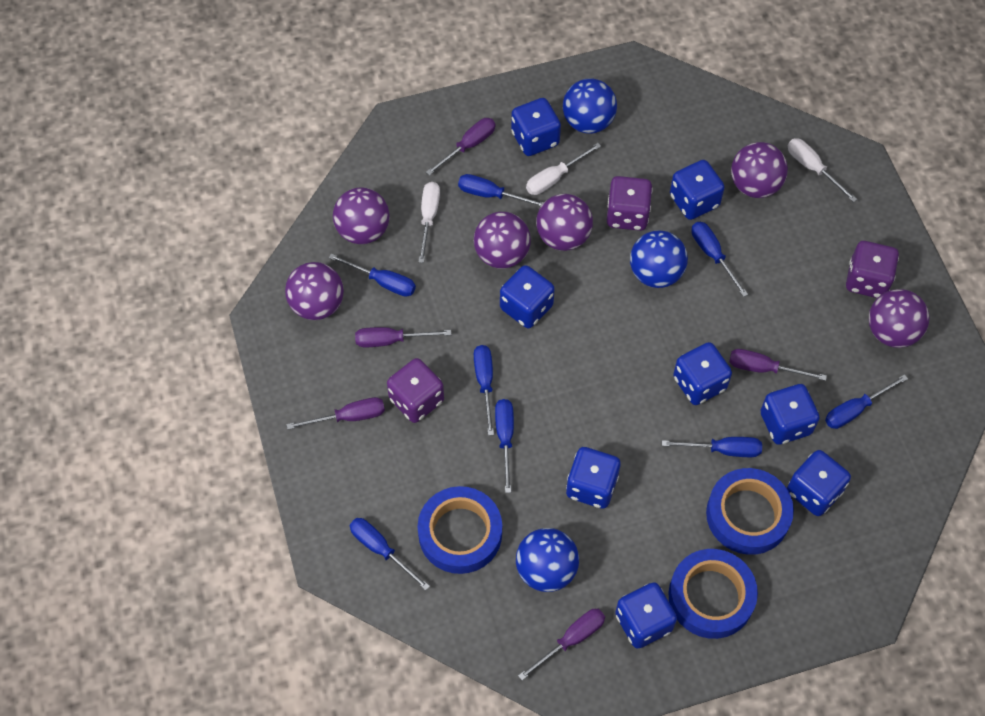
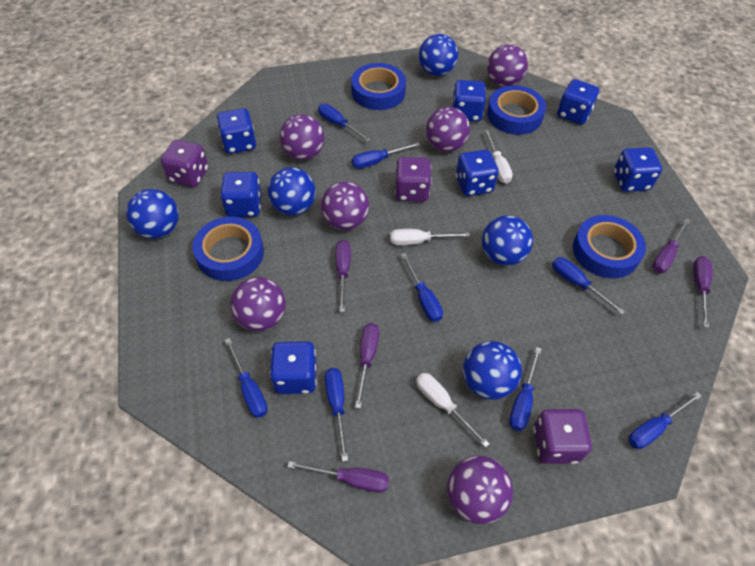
blue ball: 3 -> 5
blue dice: 8 -> 7
blue tape: 3 -> 4

